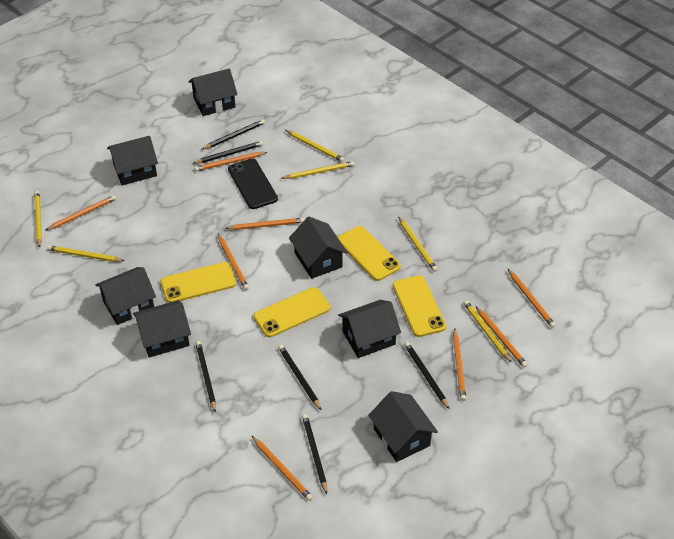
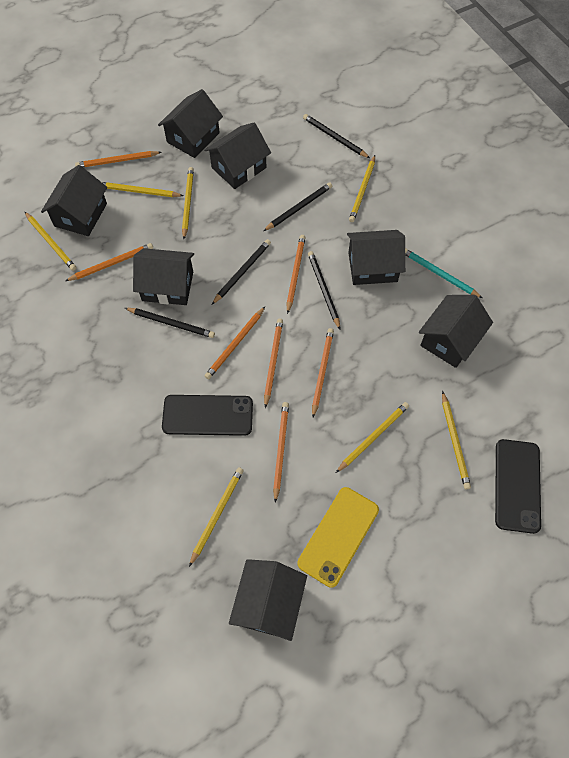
black pencil: 6 -> 5
black phone: 1 -> 2
orange pencil: 8 -> 7
turquoise pencil: 0 -> 1
yellow pencil: 6 -> 7
yellow phone: 4 -> 1

